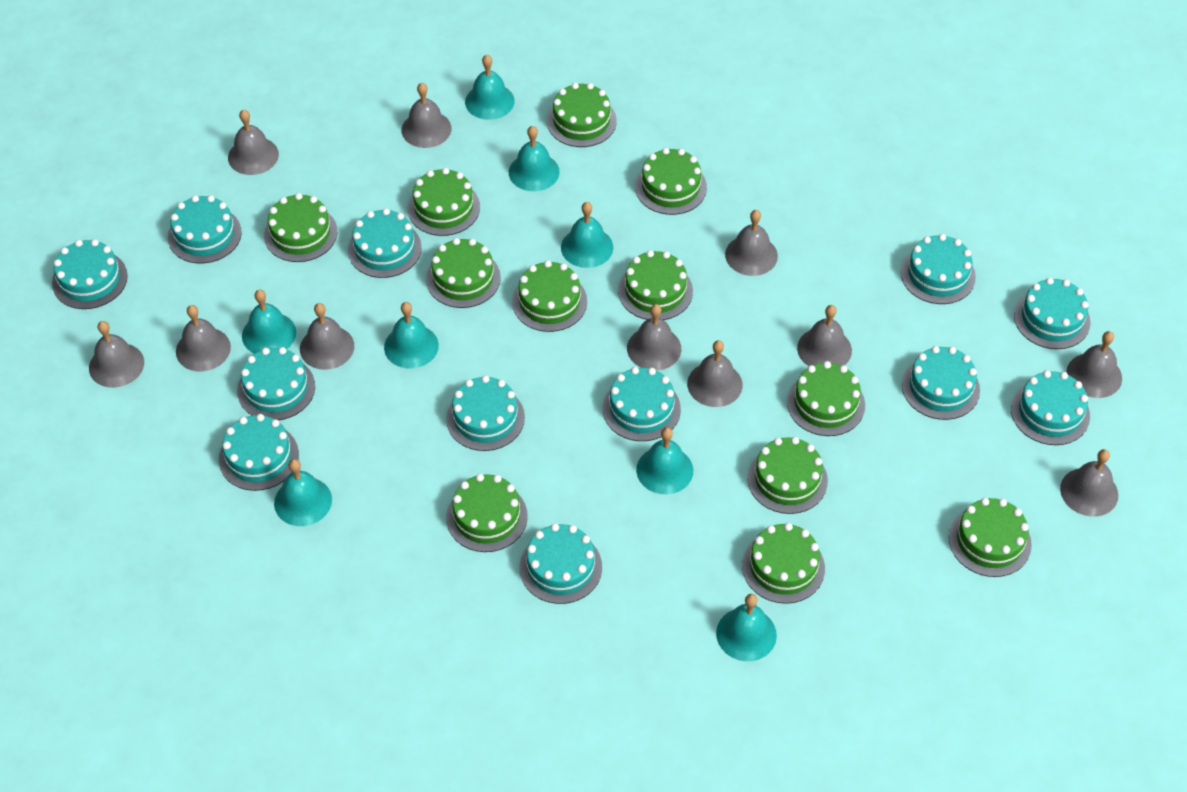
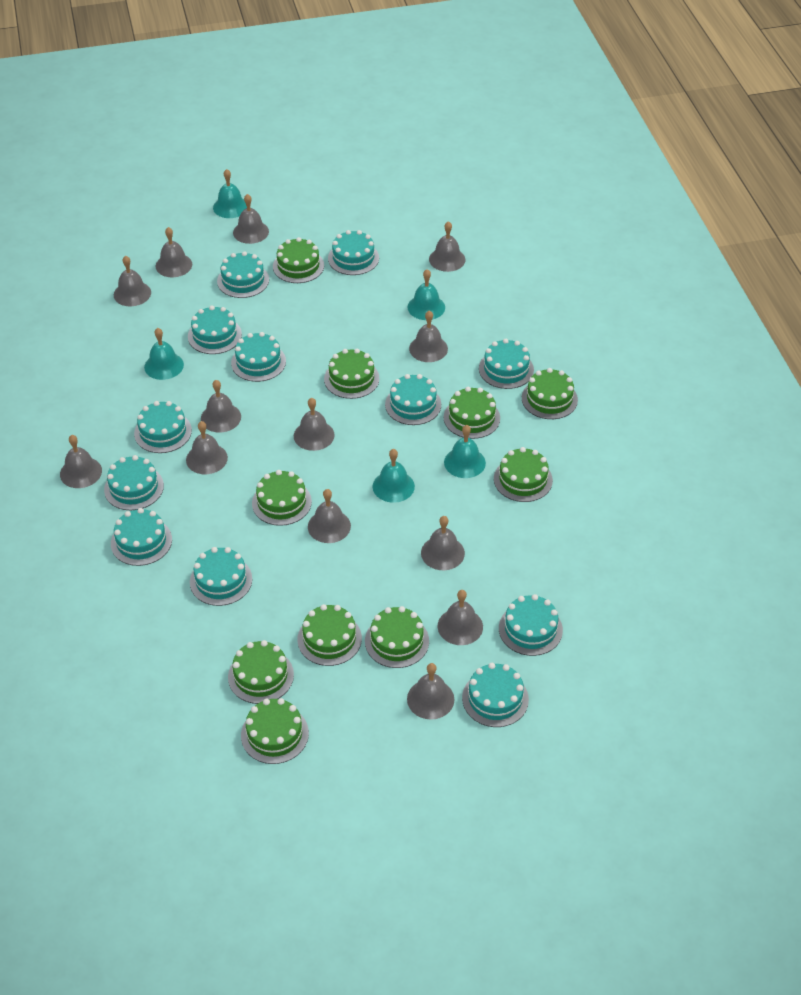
green cake: 12 -> 10
grey bell: 11 -> 13
turquoise bell: 8 -> 5

